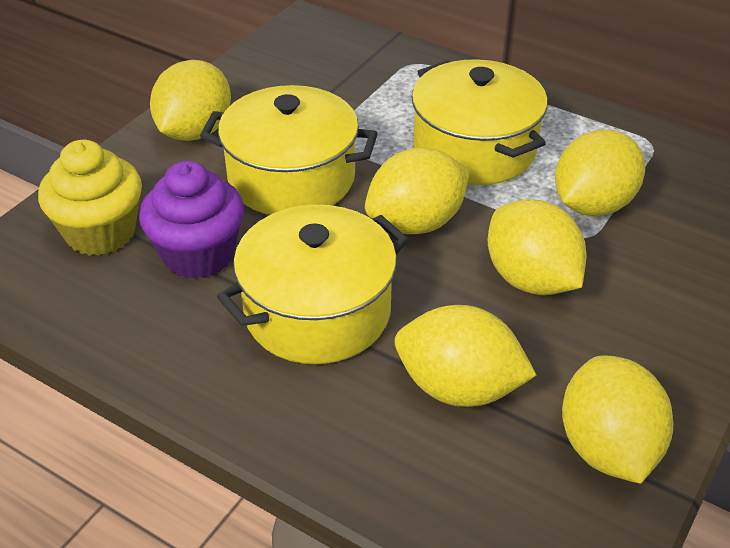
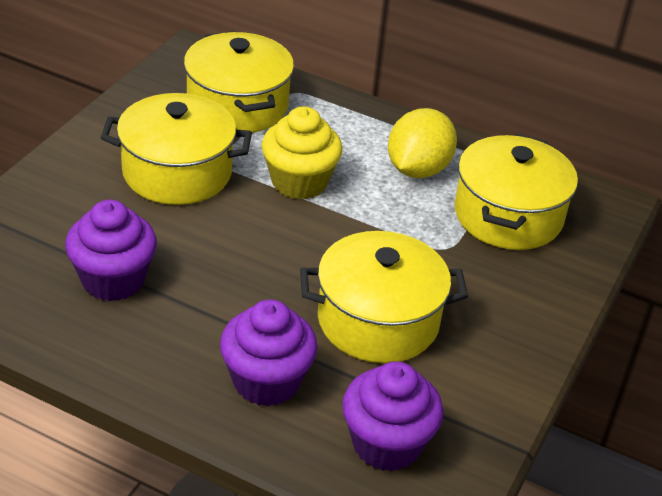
purple cupcake: 1 -> 3
yellow lemon: 6 -> 1
yellow pot: 3 -> 4

